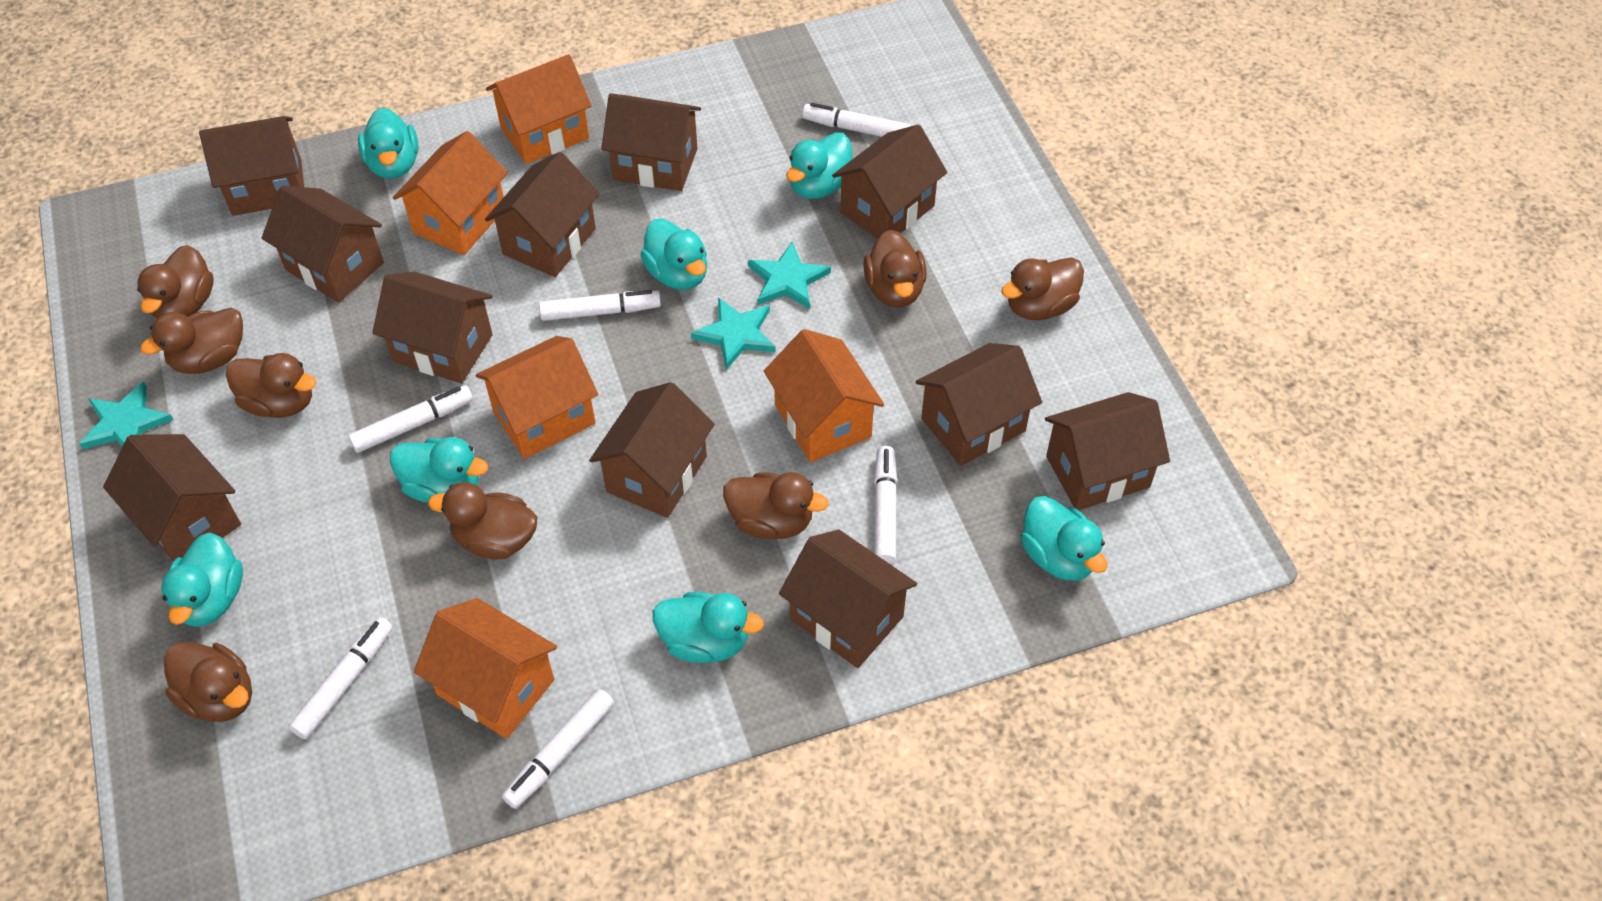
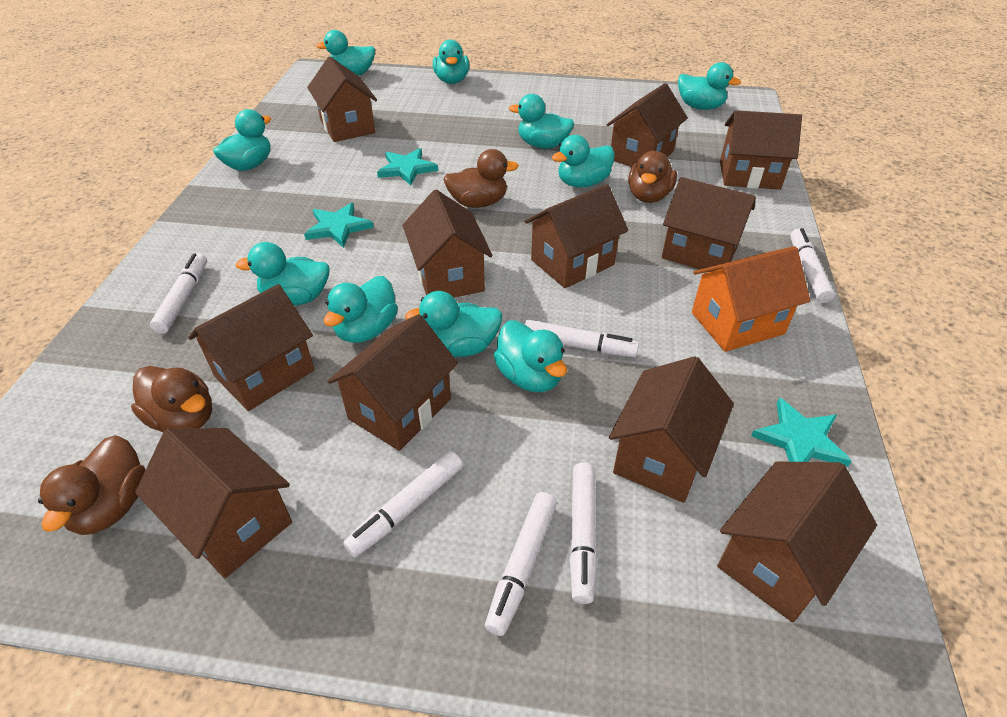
brown duck: 8 -> 4
orange house: 5 -> 1
turquoise duck: 7 -> 10

